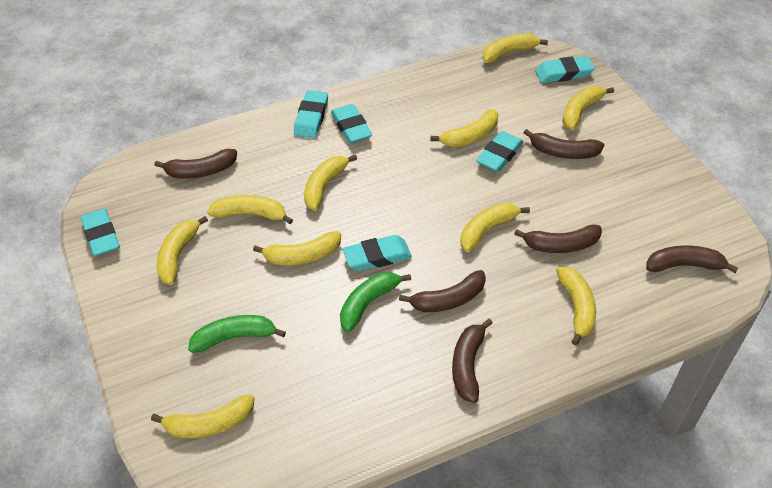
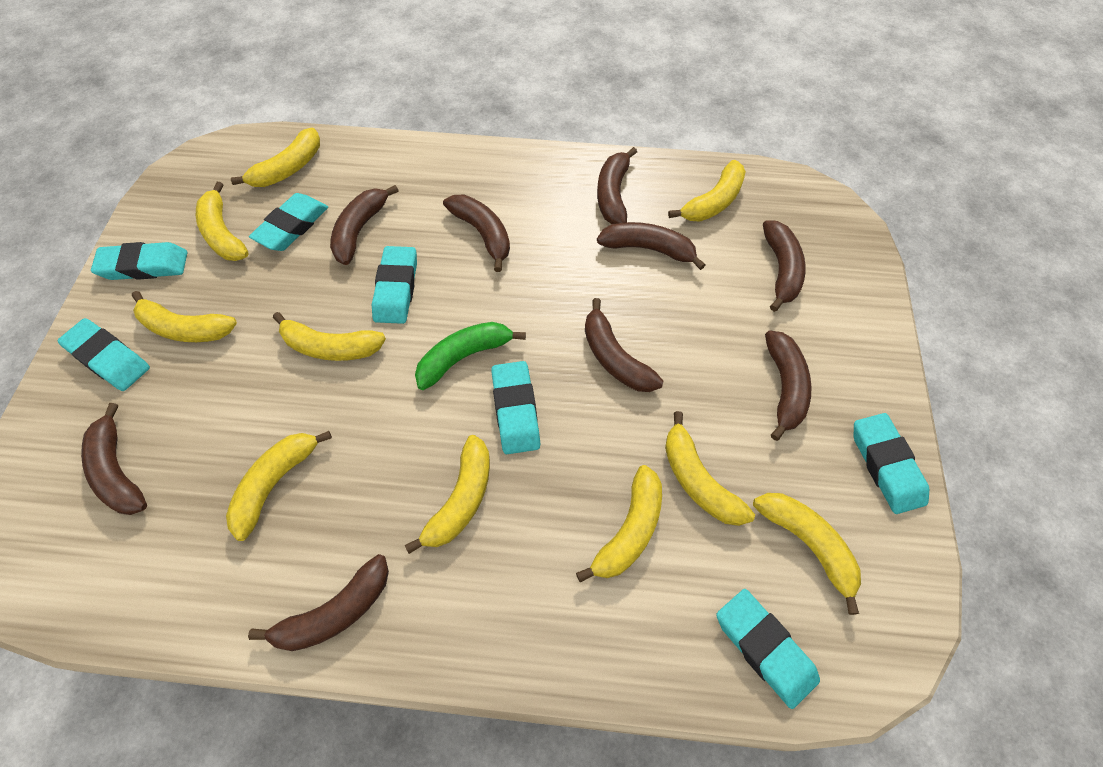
brown banana: 6 -> 9
green banana: 2 -> 1
turquoise eraser: 6 -> 7

